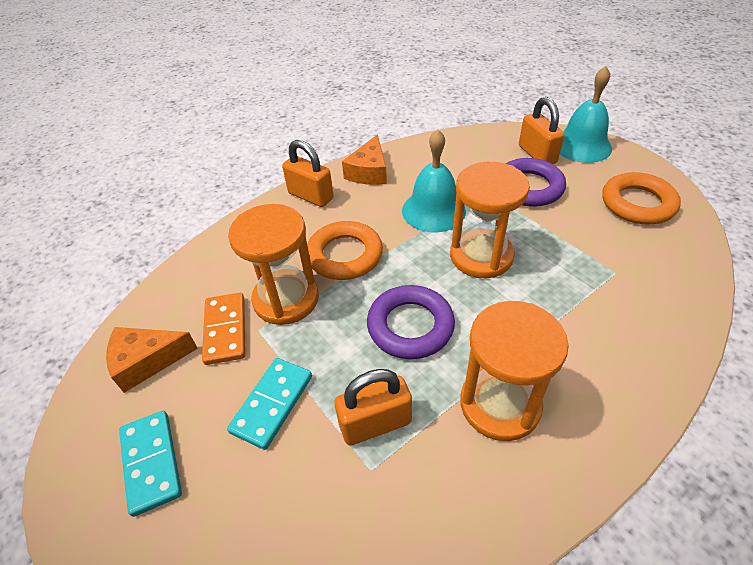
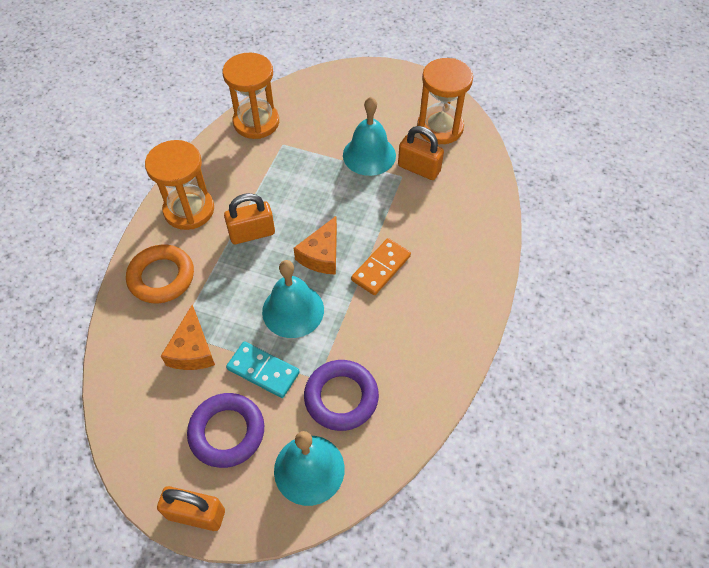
orange ring: 2 -> 1
turquoise bell: 2 -> 3
turquoise domino: 2 -> 1

